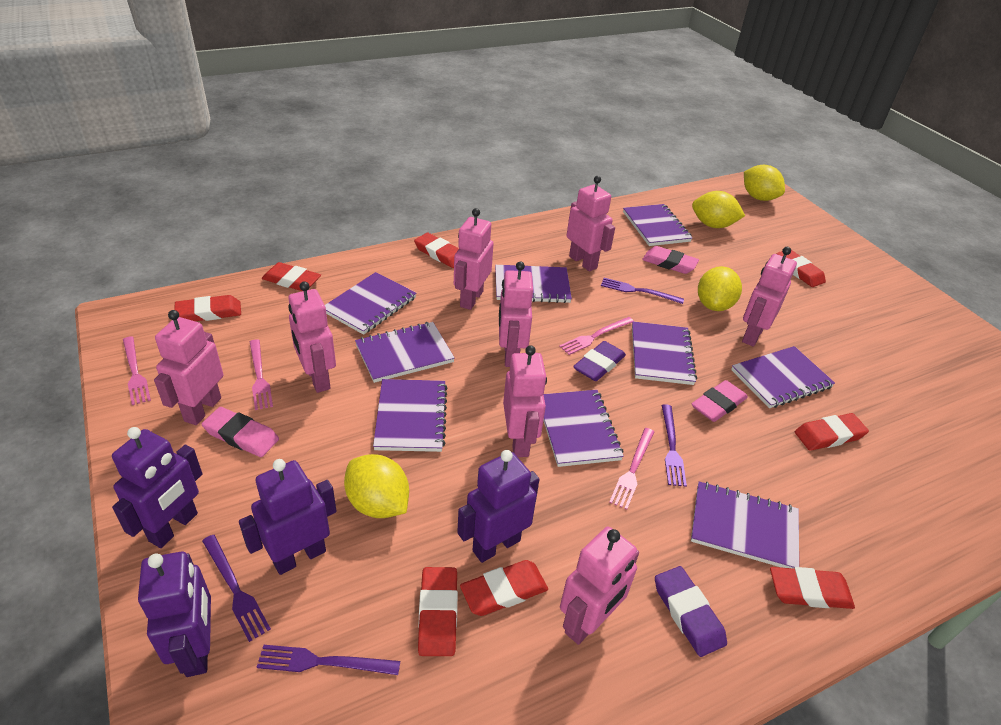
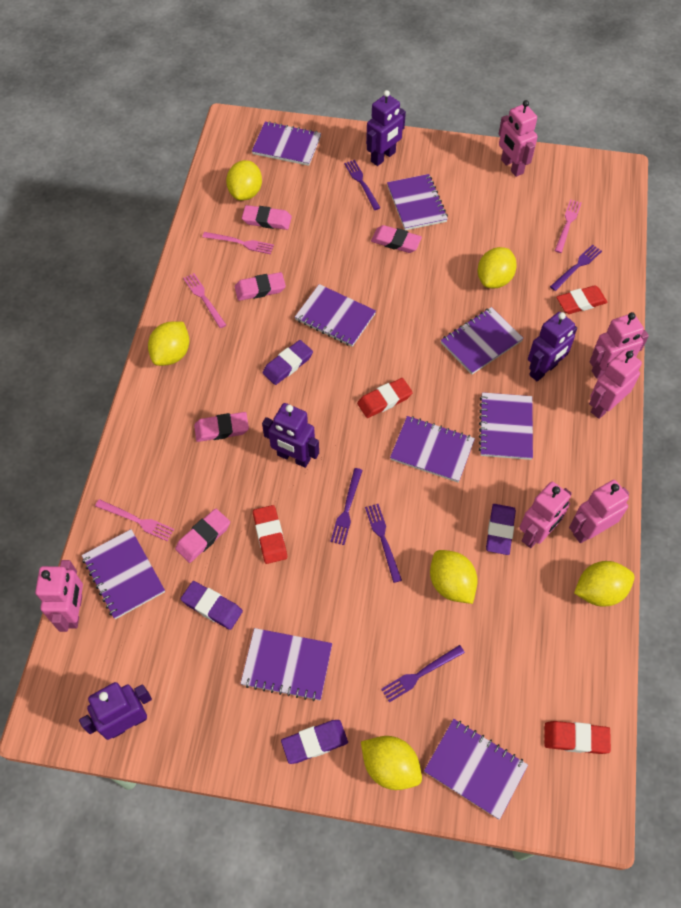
pink eraser: 3 -> 5
pink robot: 8 -> 6
purple eraser: 2 -> 4
purple fork: 4 -> 5
red eraser: 8 -> 4
yellow lemon: 4 -> 6

